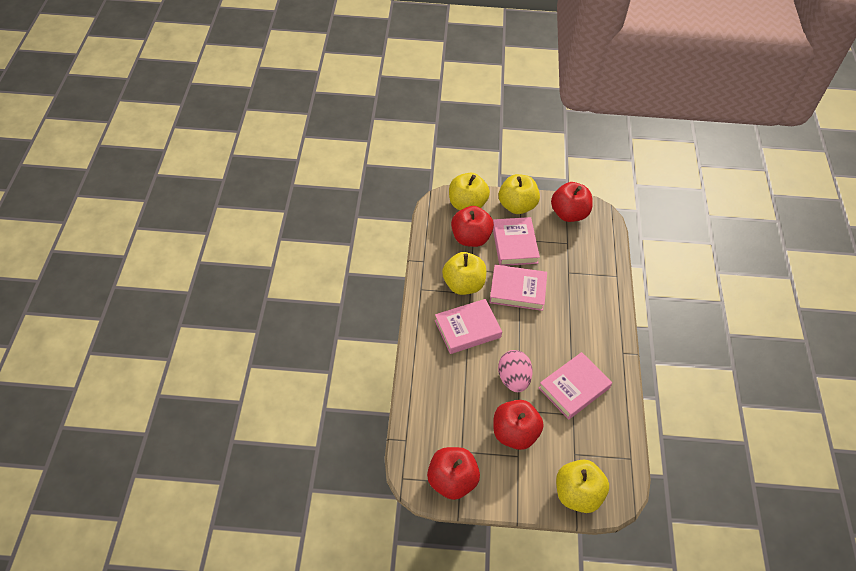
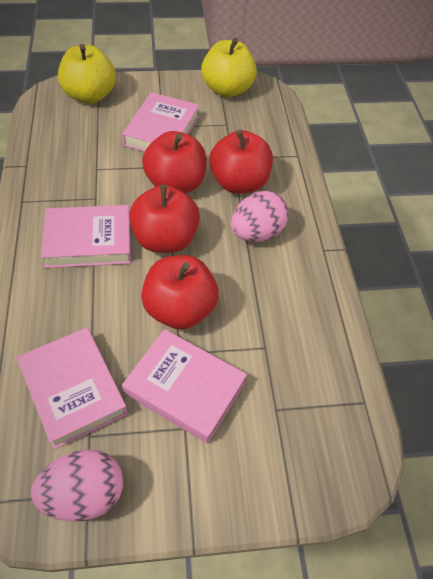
pink egg: 1 -> 2
yellow apple: 4 -> 2

